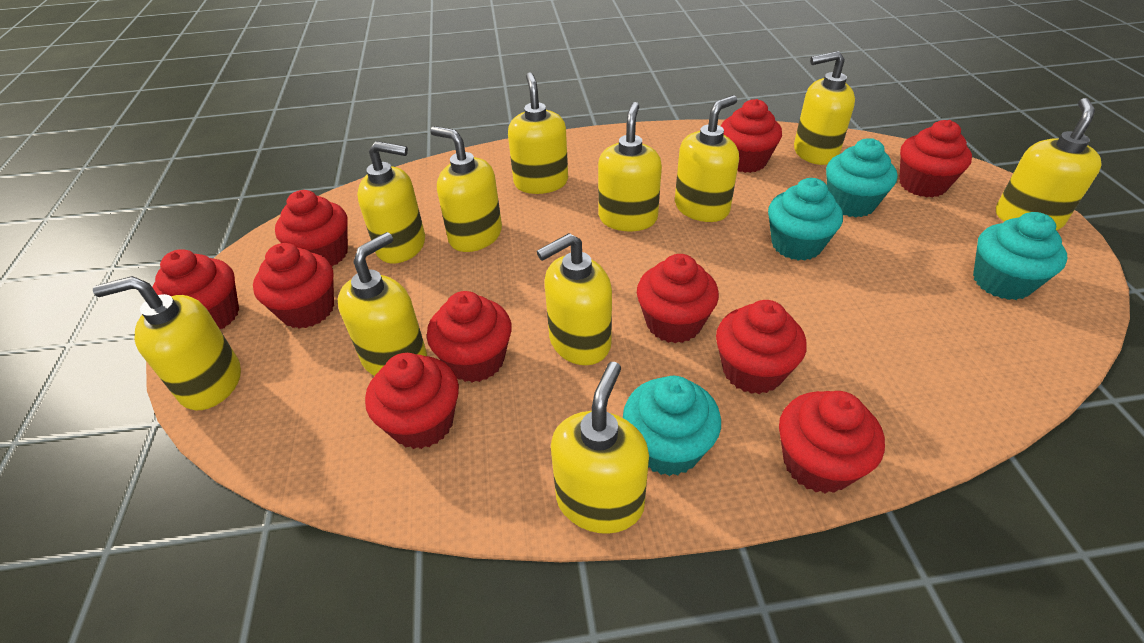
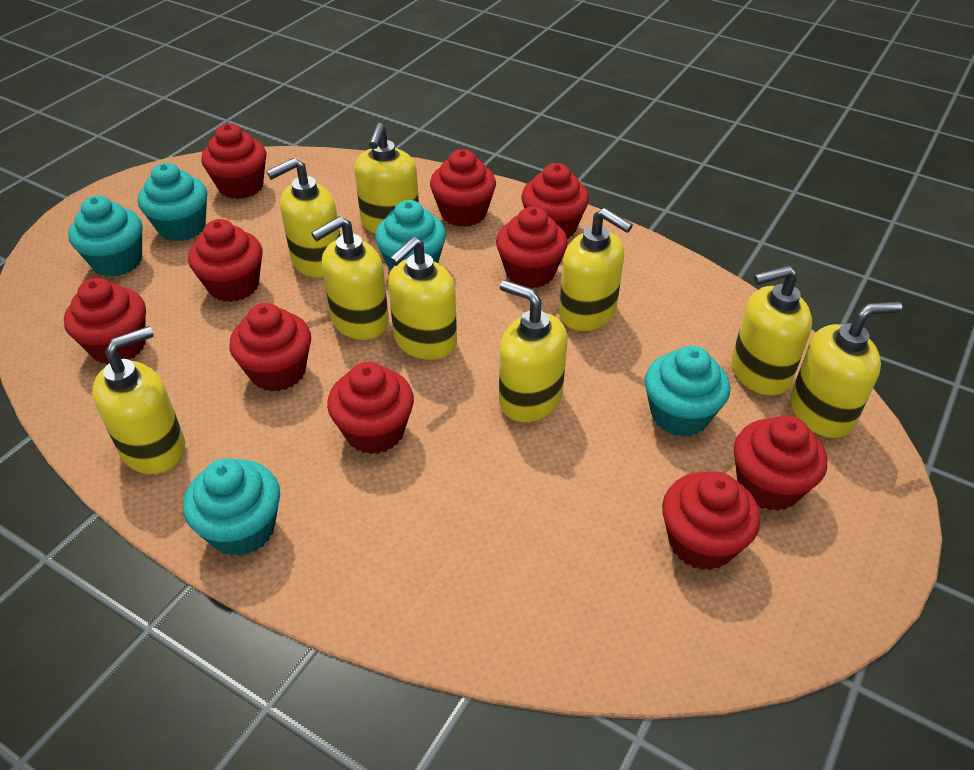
turquoise cupcake: 4 -> 5
yellow soap dispenser: 11 -> 9

